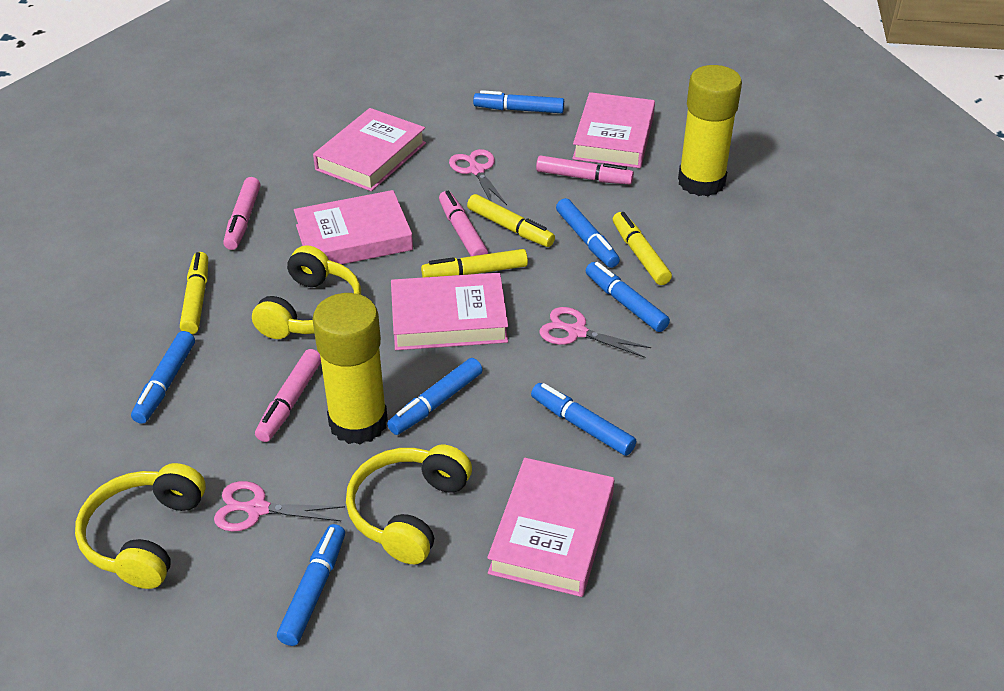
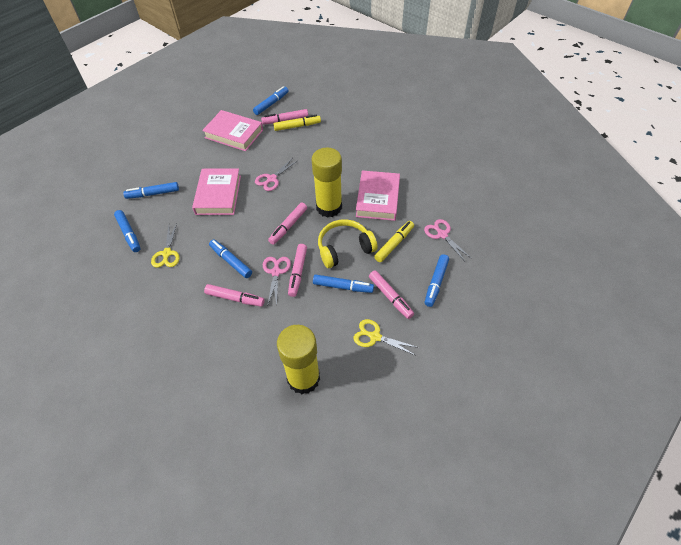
blue marker: 7 -> 6
pink book: 5 -> 3
pink marker: 4 -> 5
yellow headphones: 3 -> 1
yellow marker: 4 -> 2
yellow scissors: 0 -> 2

